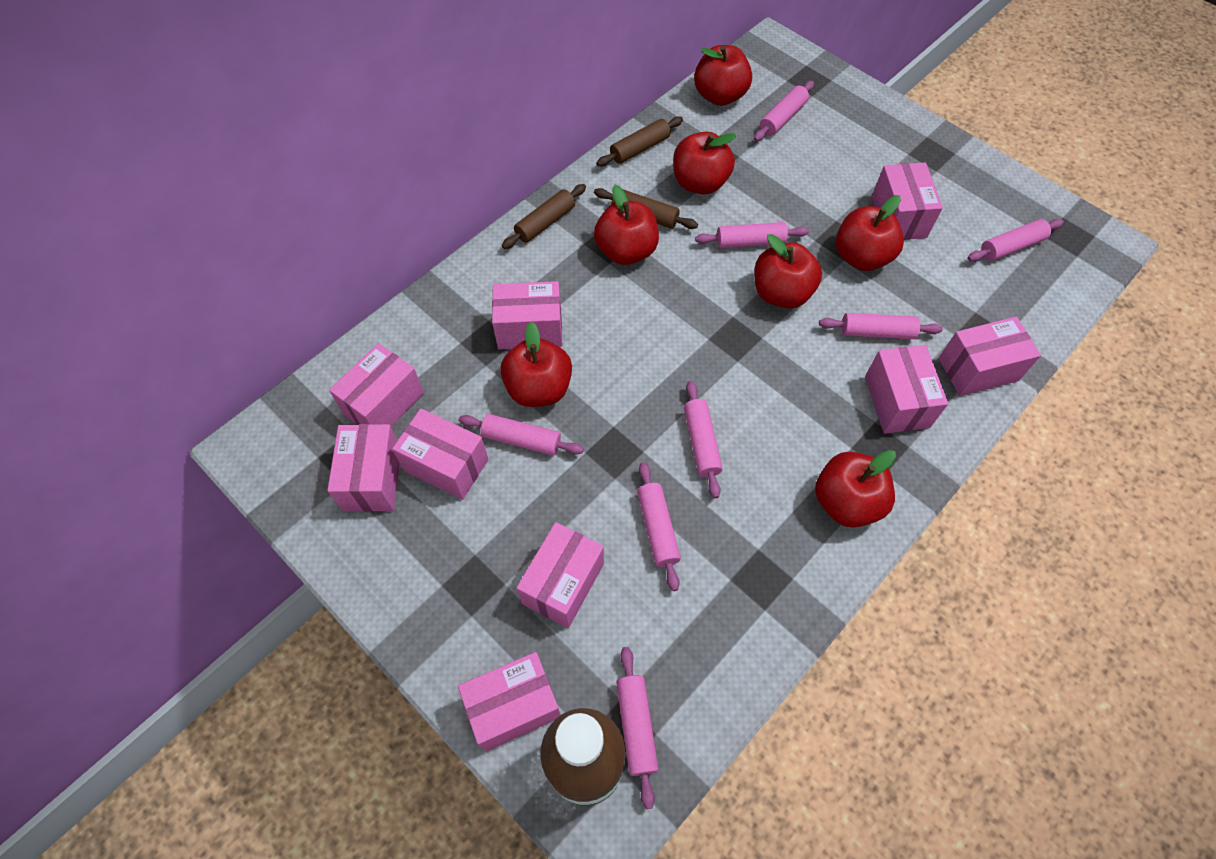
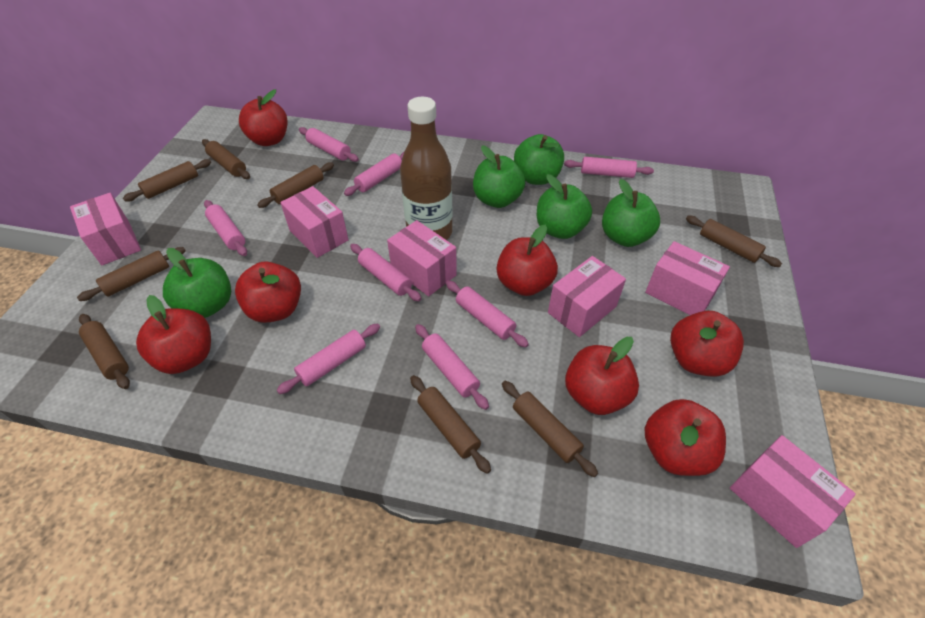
brown rolling pin: 3 -> 8
green apple: 0 -> 5
pink box: 9 -> 6

